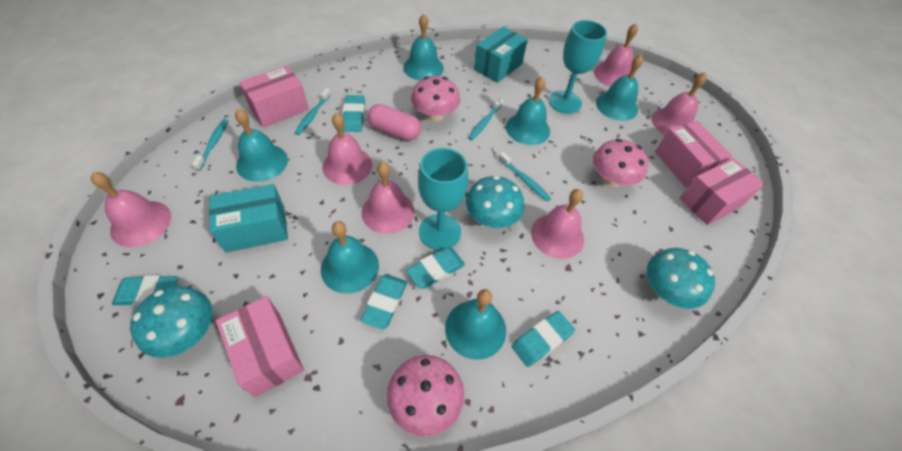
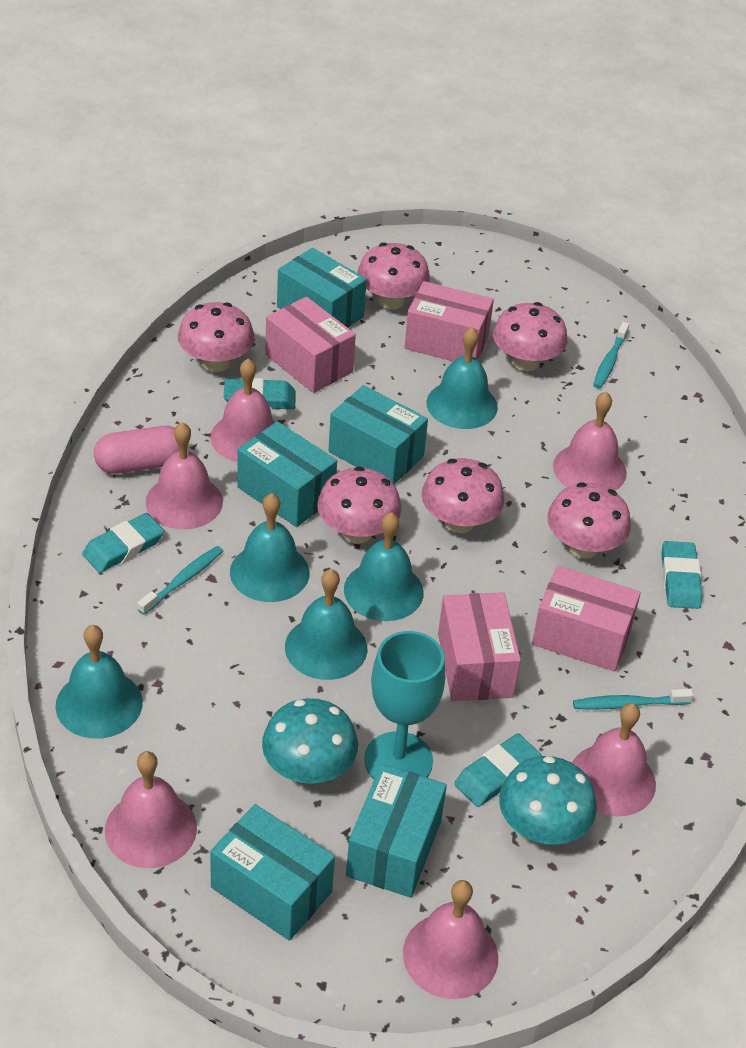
pink mushroom: 3 -> 6
turquoise bell: 6 -> 5
turquoise box: 2 -> 5
turquoise eraser: 5 -> 4
turquoise goblet: 2 -> 1
turquoise mushroom: 3 -> 2
turquoise toothbrush: 4 -> 3

